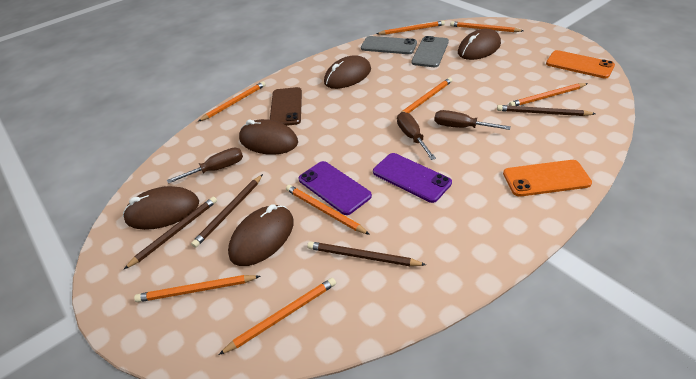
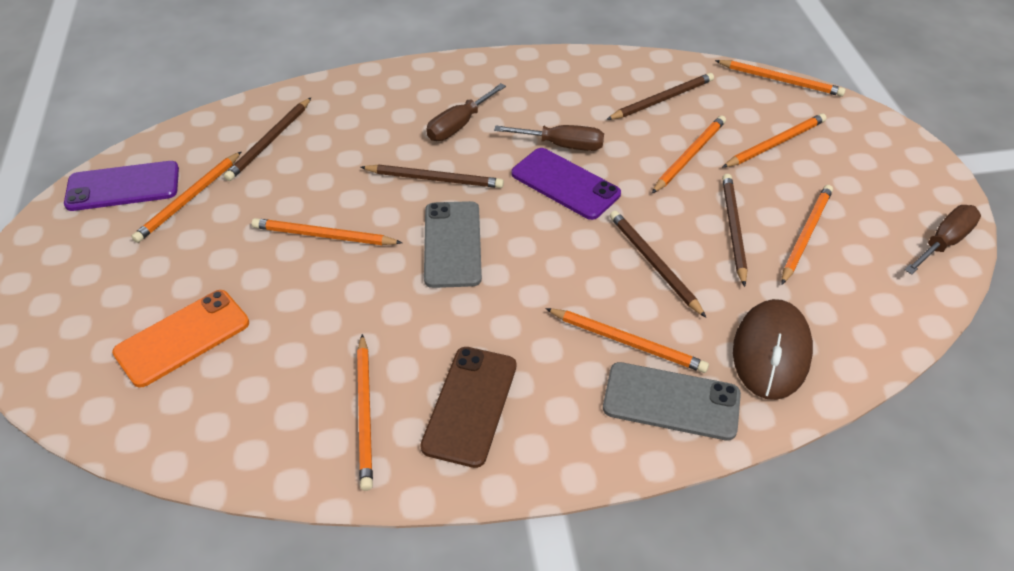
brown mouse: 5 -> 1
brown pencil: 4 -> 5
orange phone: 2 -> 1

